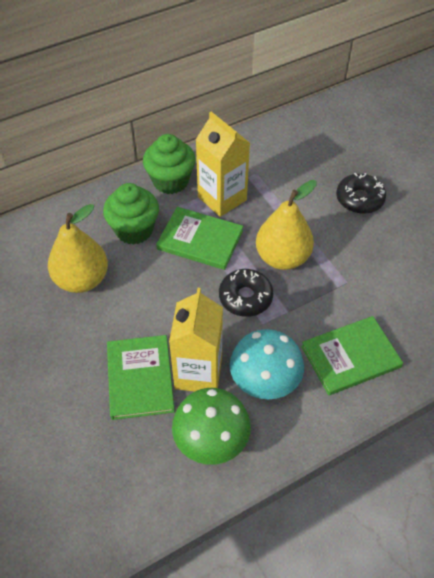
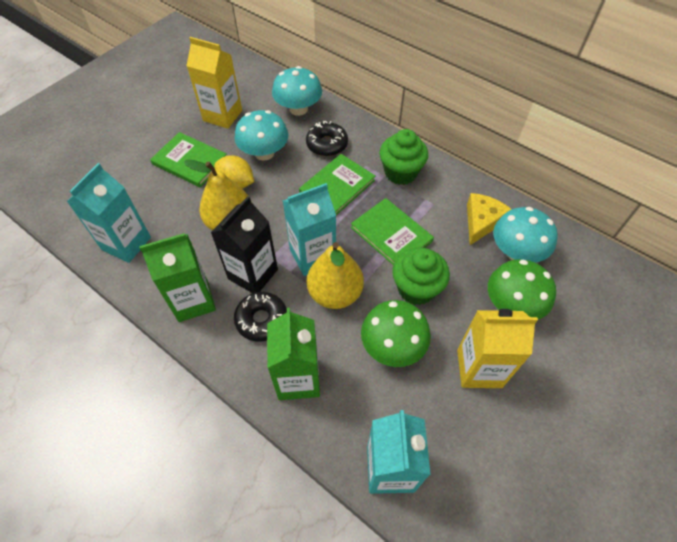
black carton: 0 -> 1
green carton: 0 -> 2
green mushroom: 1 -> 2
turquoise carton: 0 -> 3
turquoise mushroom: 1 -> 3
yellow cheese: 0 -> 1
yellow lemon: 0 -> 1

